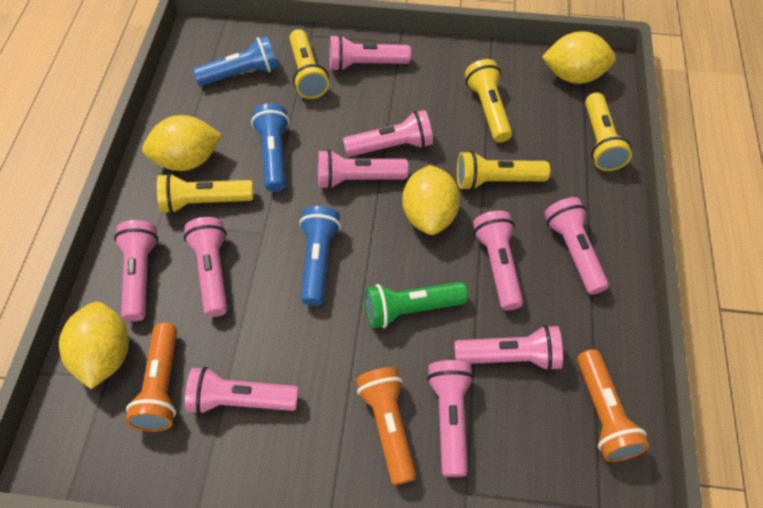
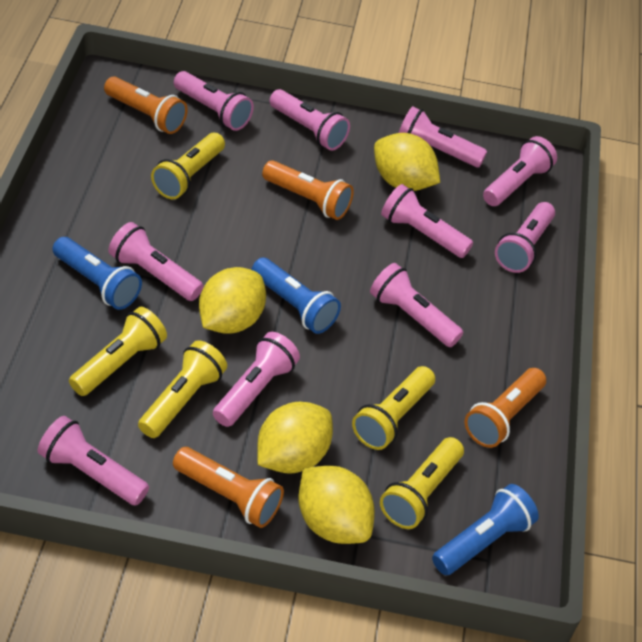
green flashlight: 1 -> 0
orange flashlight: 3 -> 4

